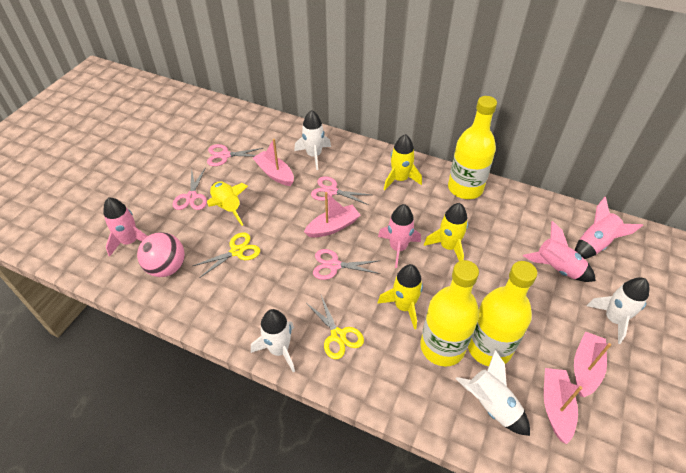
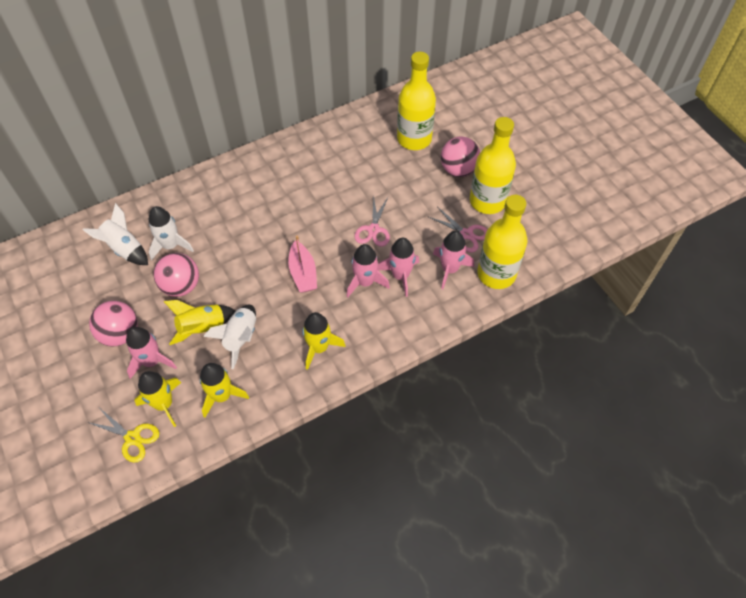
pink ball: 1 -> 3
pink boat: 4 -> 1
pink scissors: 4 -> 2
white rocket: 4 -> 3
yellow scissors: 2 -> 1

